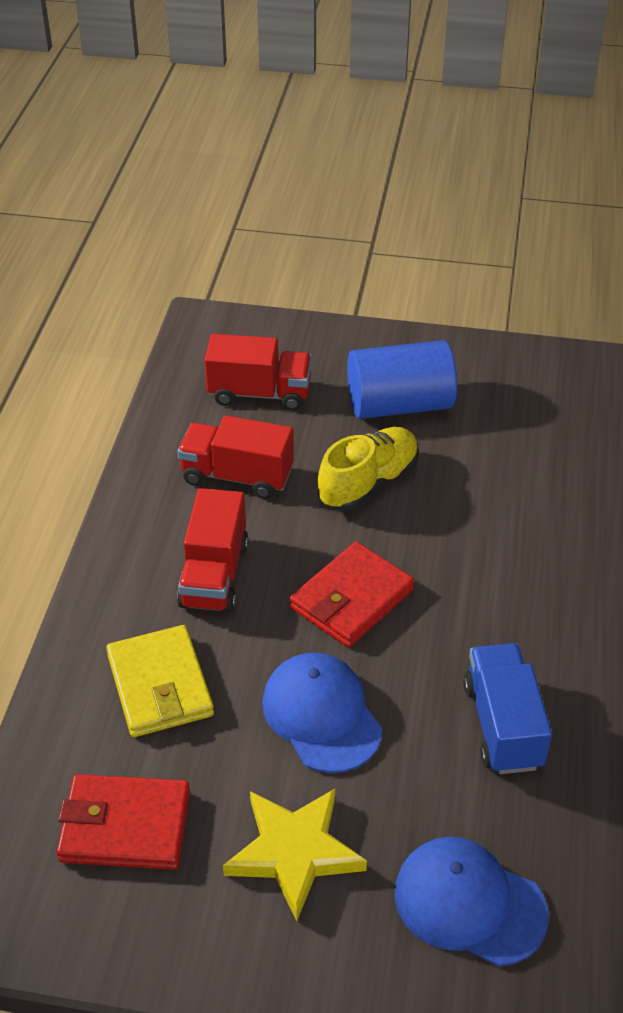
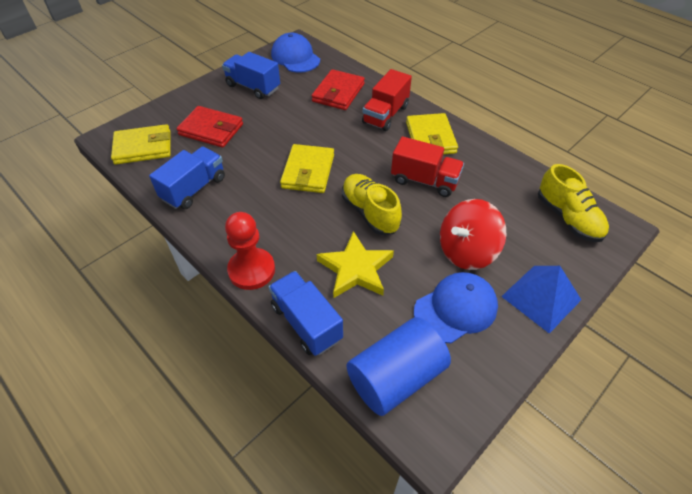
blue pyramid: 0 -> 1
blue truck: 1 -> 3
red pawn: 0 -> 1
red spinning top: 0 -> 1
red truck: 3 -> 2
yellow shoe: 1 -> 2
yellow wallet: 1 -> 3

